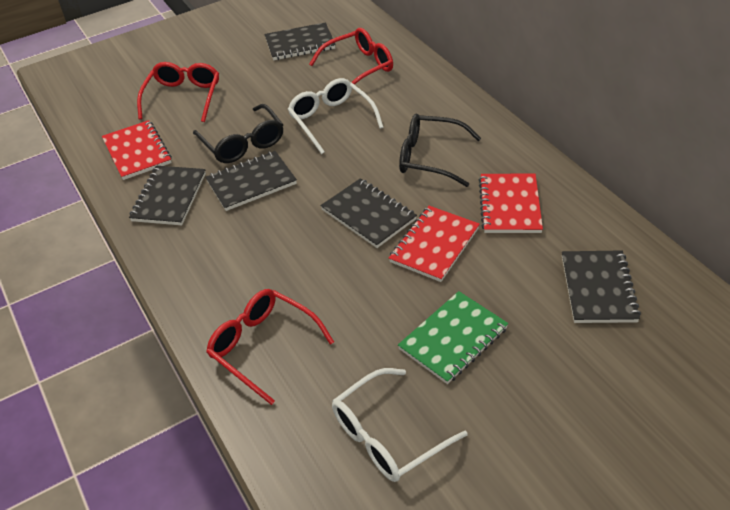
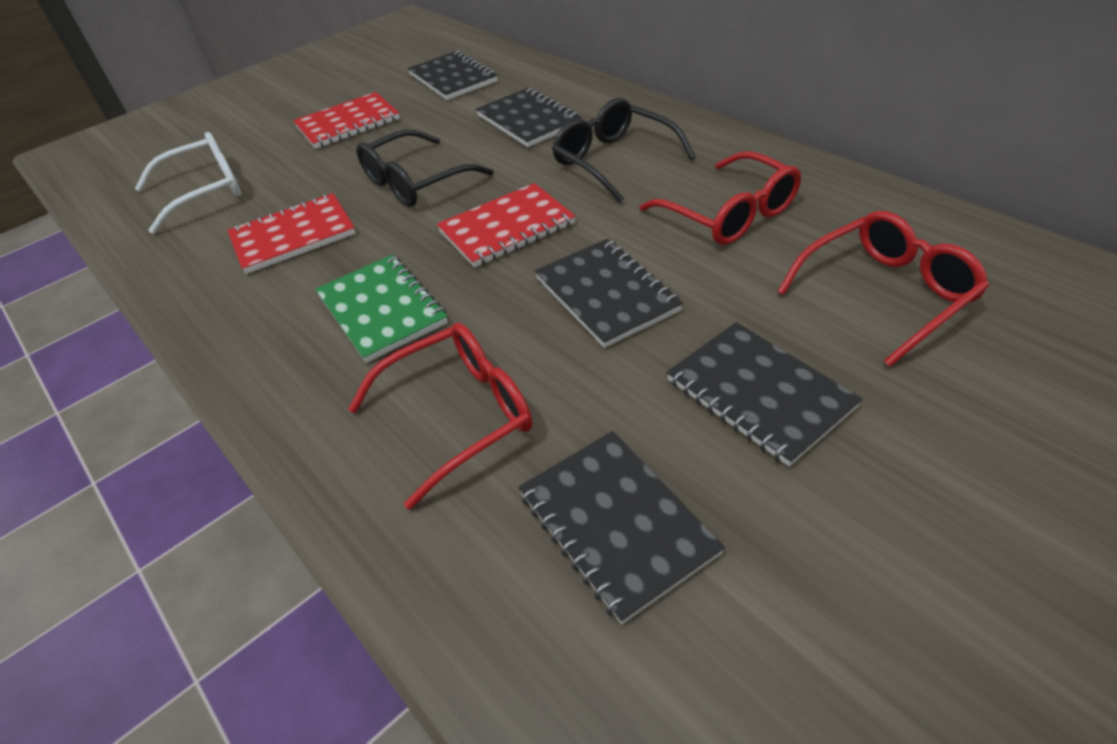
white glasses: 2 -> 1

